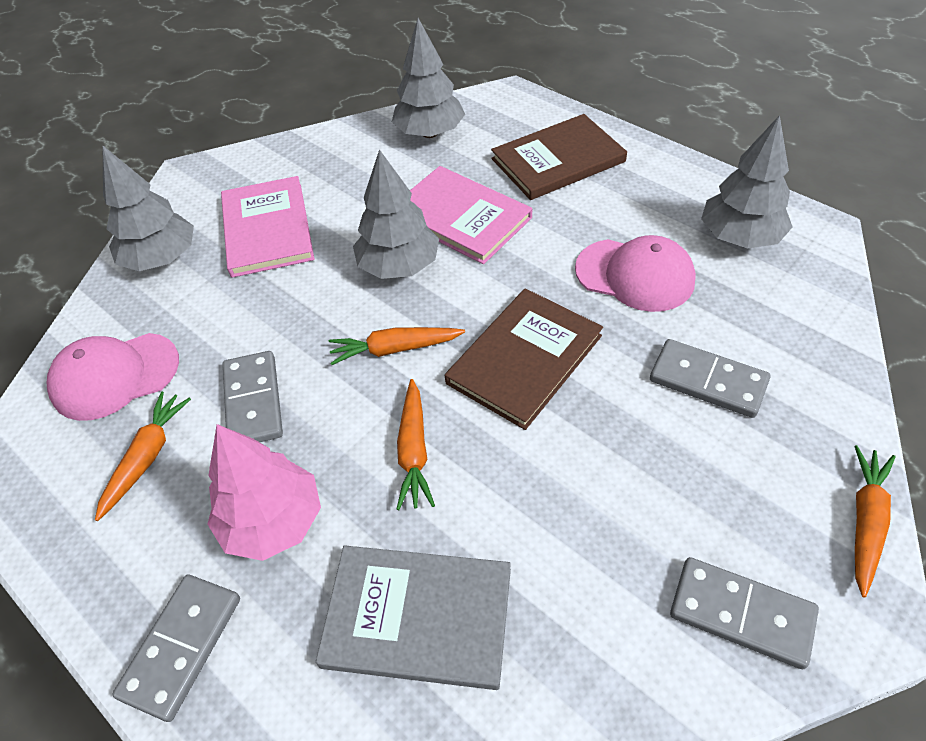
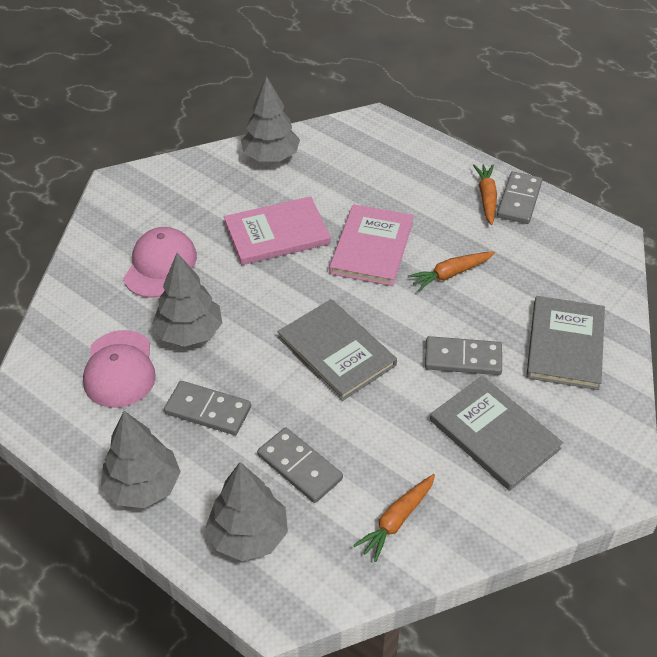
brown book: 2 -> 0
grey book: 1 -> 3
orange carrot: 4 -> 3
pink tree: 1 -> 0

